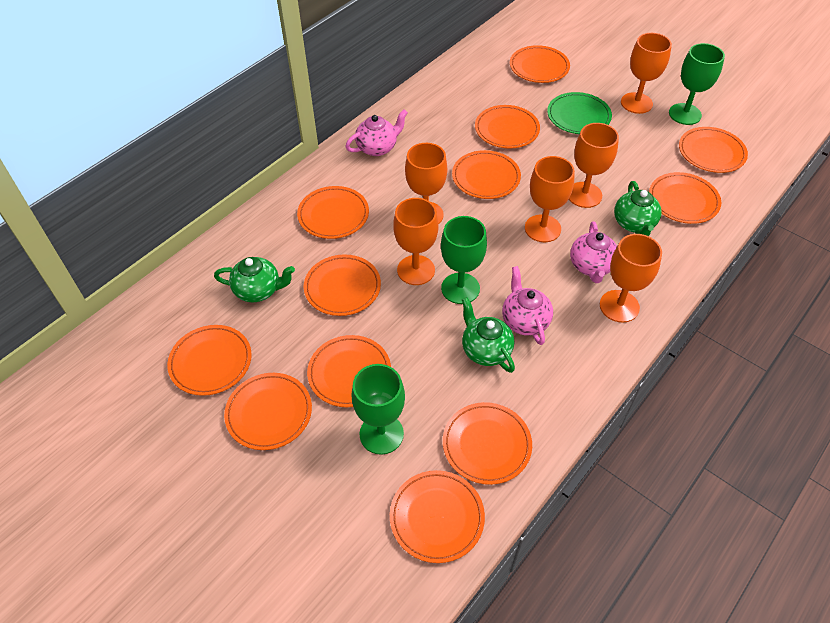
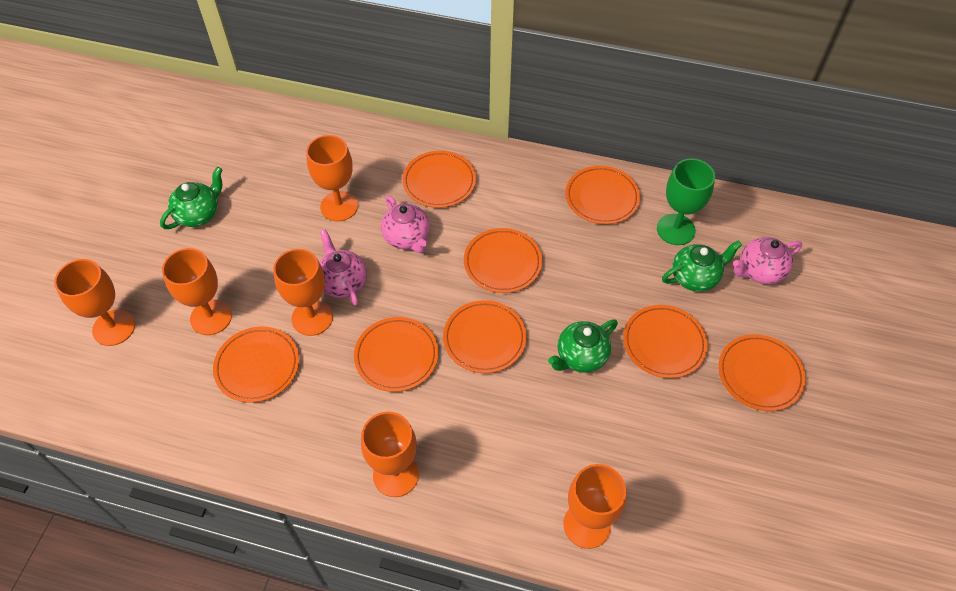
green goblet: 3 -> 1
green plate: 1 -> 0
orange plate: 12 -> 8

